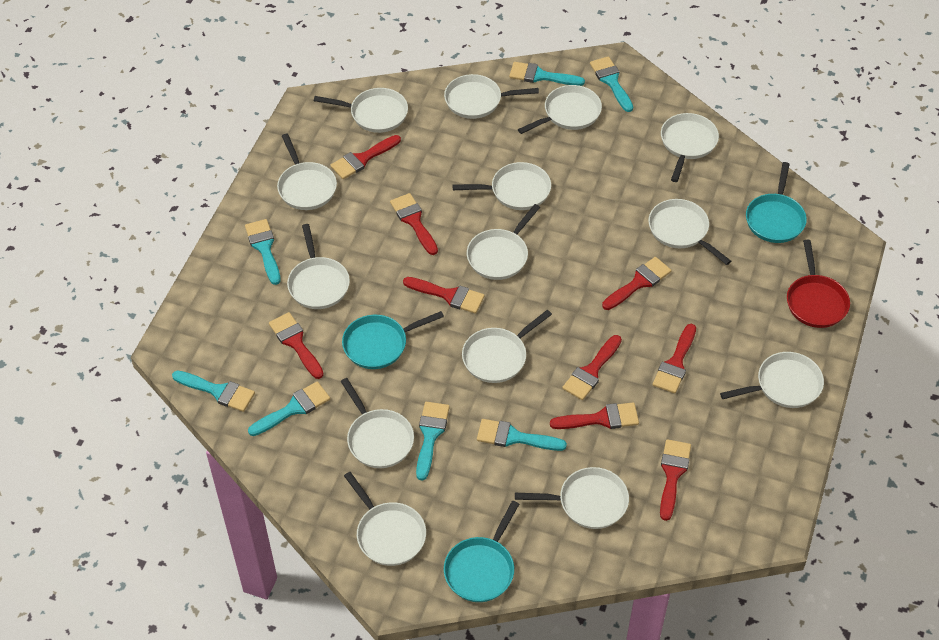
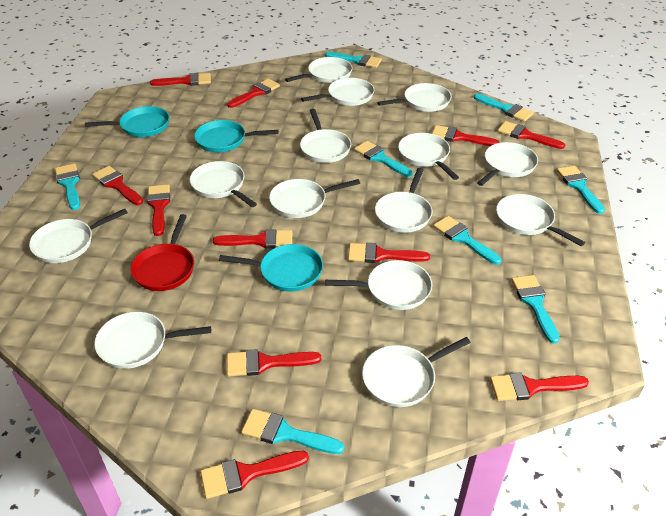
red brush: 9 -> 11
turquoise brush: 7 -> 8

